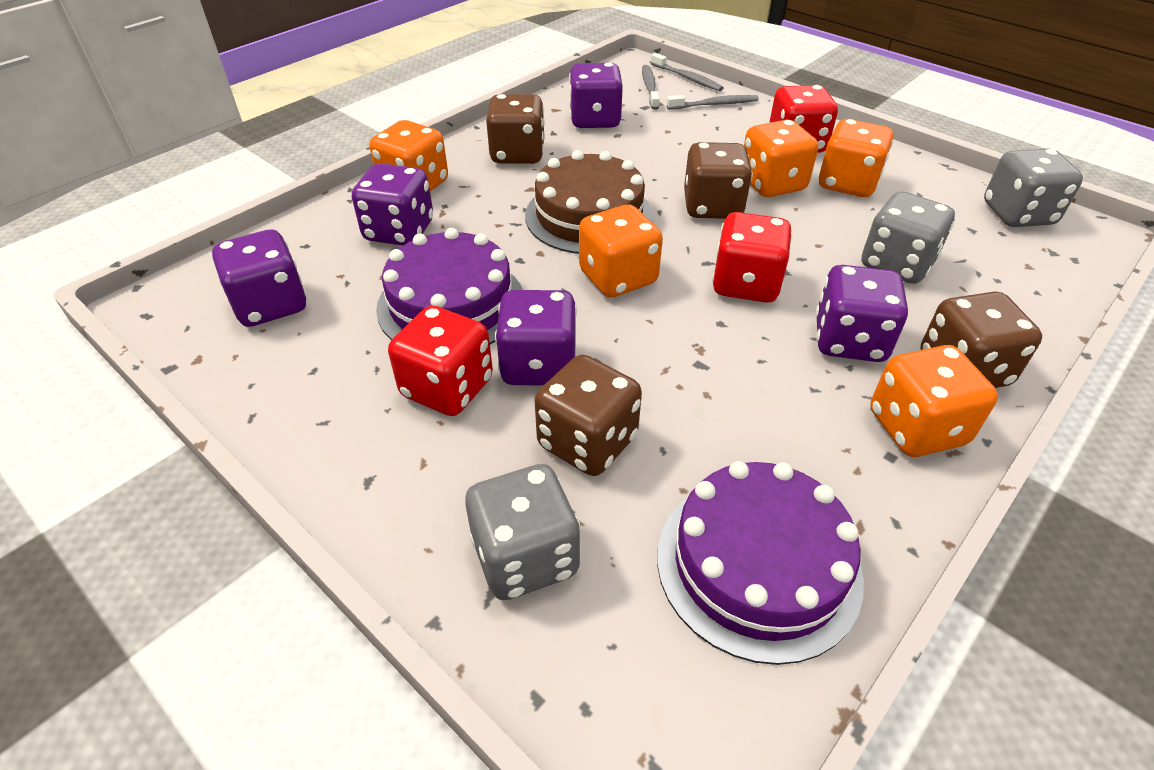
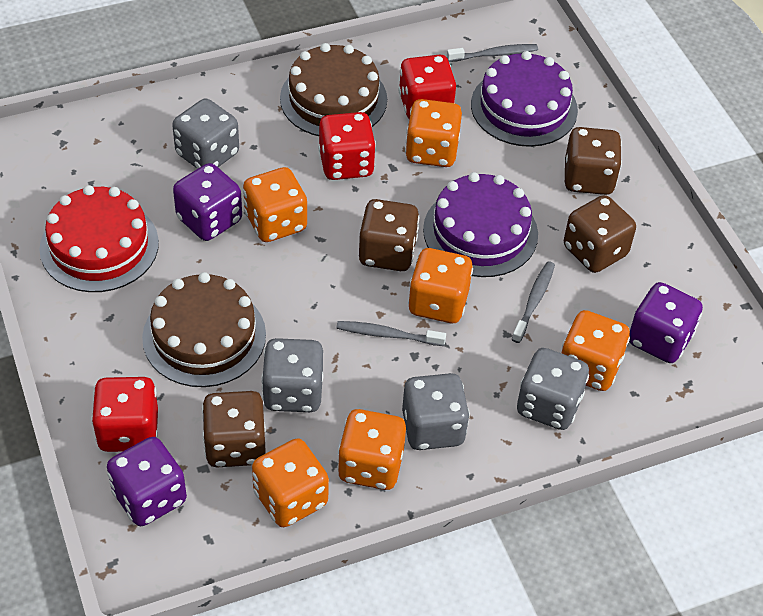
brown cake: 1 -> 2
grey dice: 3 -> 4
orange dice: 5 -> 6
purple dice: 5 -> 3
red cake: 0 -> 1

